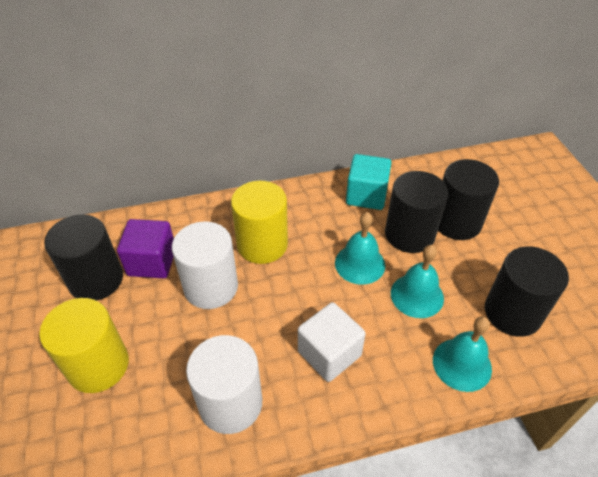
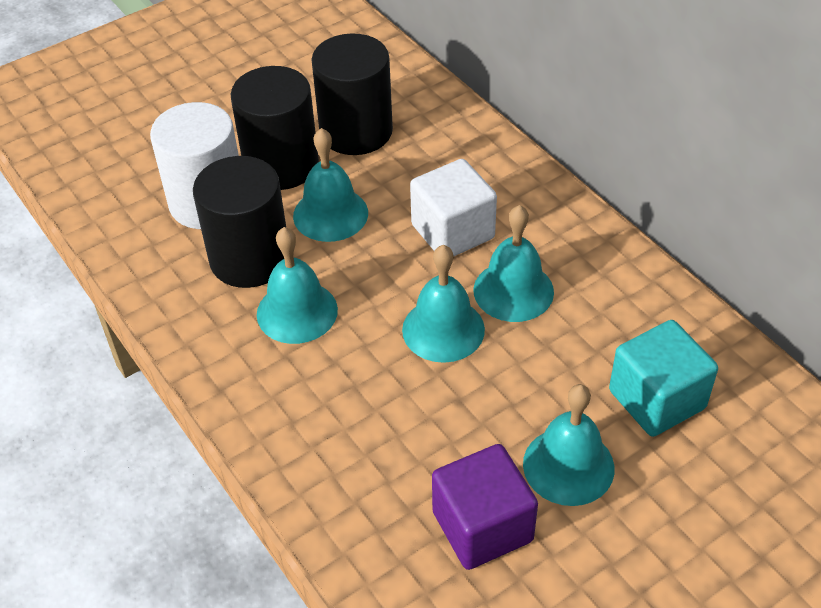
black cylinder: 4 -> 3
turquoise bell: 3 -> 5
white cylinder: 2 -> 1
yellow cylinder: 2 -> 0

